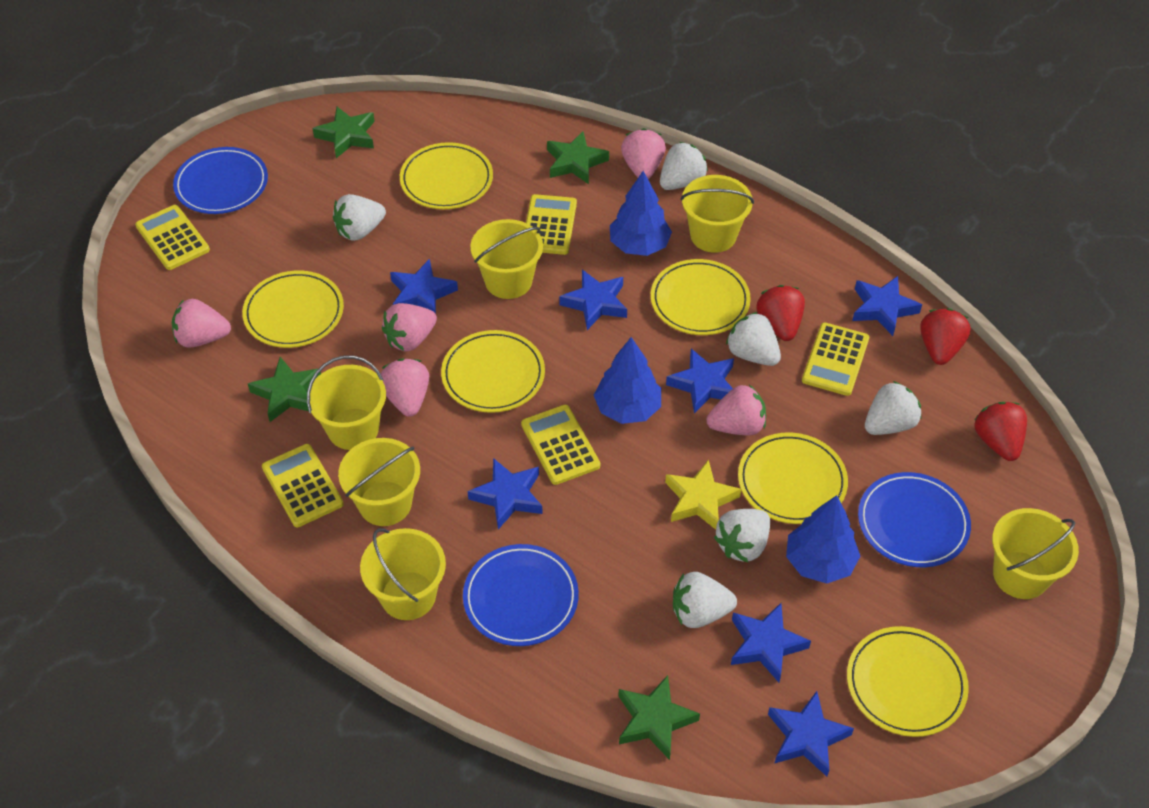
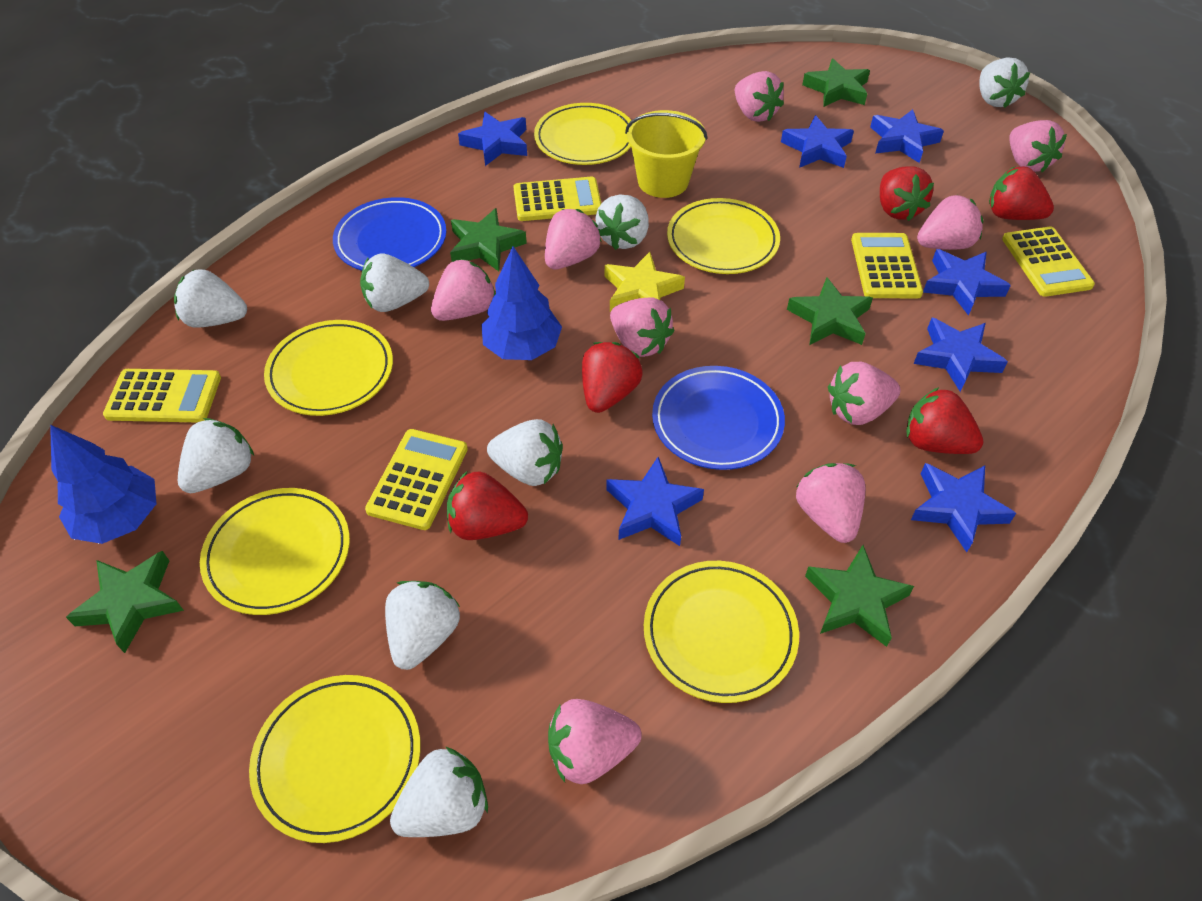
blue plate: 3 -> 2
blue tree: 3 -> 2
green star: 4 -> 5
pink strawberry: 5 -> 9
red strawberry: 3 -> 5
white strawberry: 6 -> 8
yellow bucket: 6 -> 1

